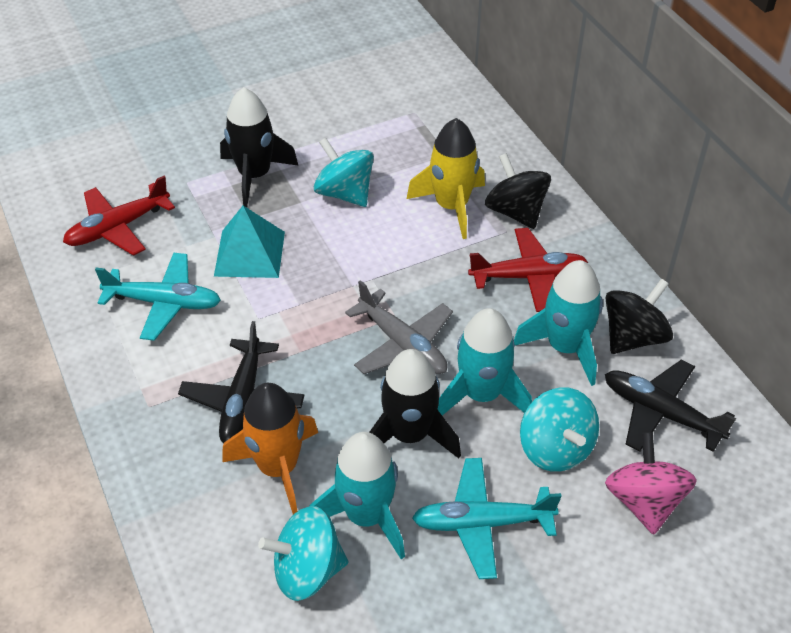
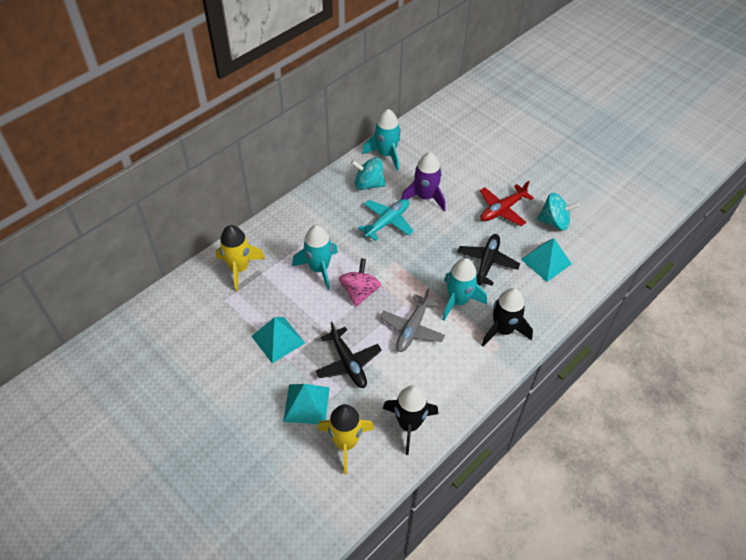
black spinning top: 2 -> 0
orange rocket: 1 -> 0
purple rocket: 0 -> 1
red plane: 2 -> 1
turquoise plane: 2 -> 1
turquoise pyramid: 1 -> 3
turquoise spinning top: 3 -> 2
yellow rocket: 1 -> 2

